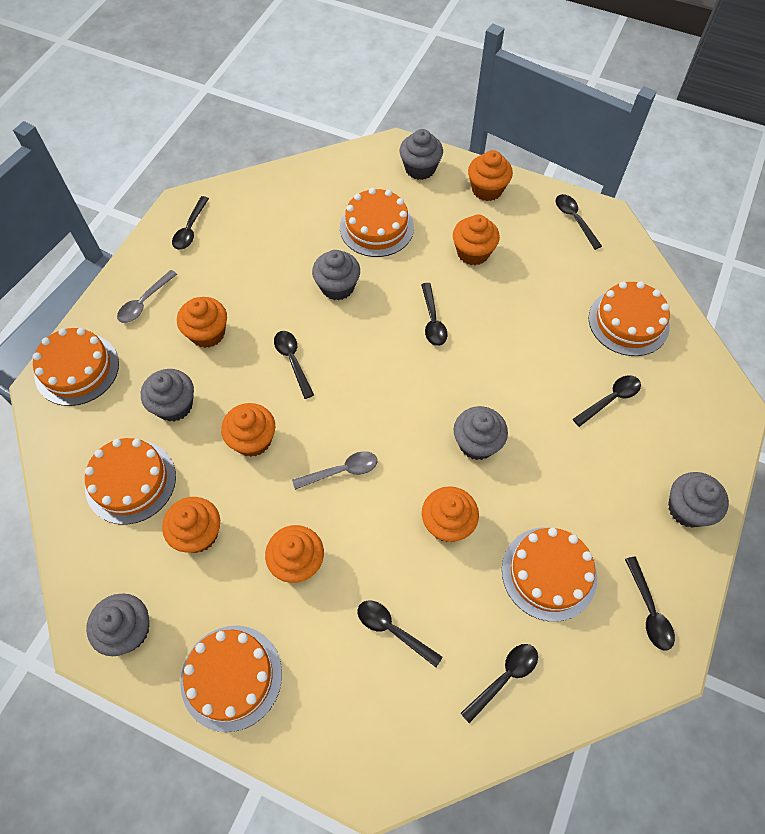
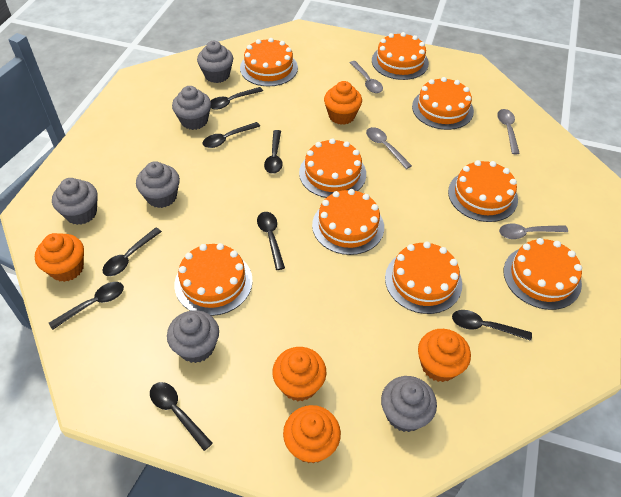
grey spoon: 2 -> 4
orange cake: 6 -> 9
orange cupcake: 7 -> 5

